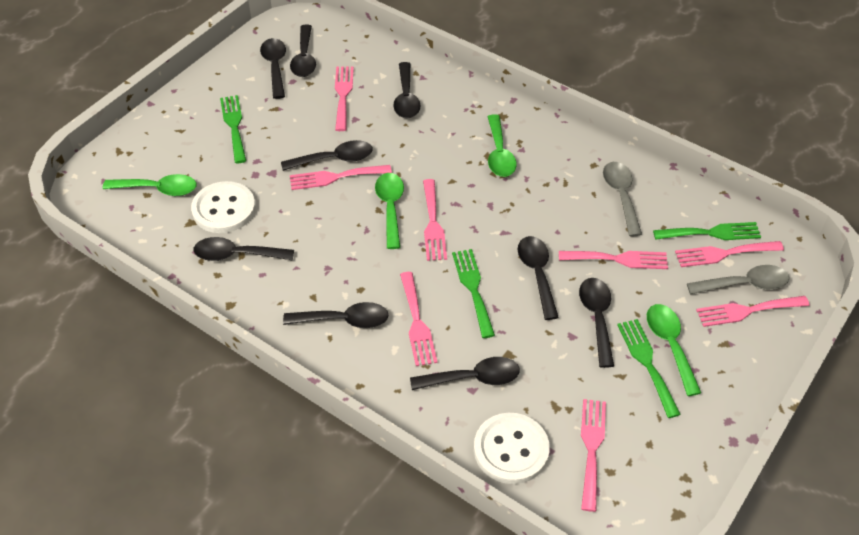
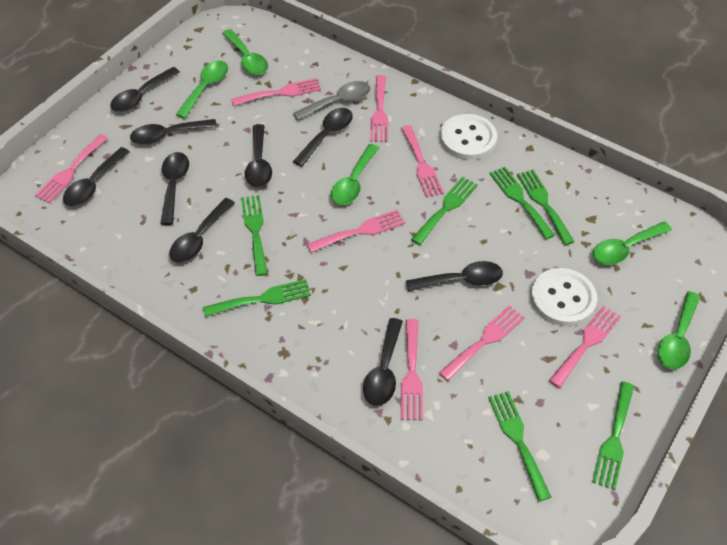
green fork: 4 -> 7
green spoon: 4 -> 5
grey spoon: 2 -> 1

